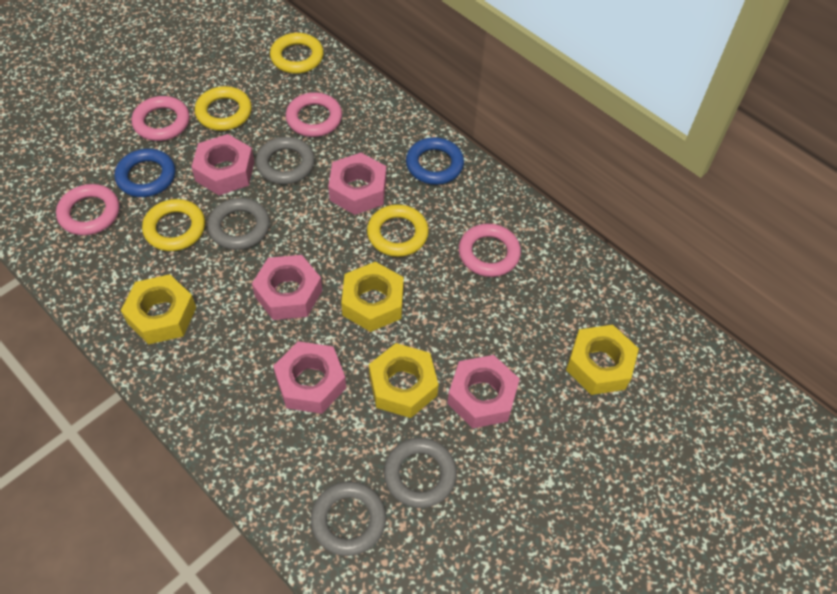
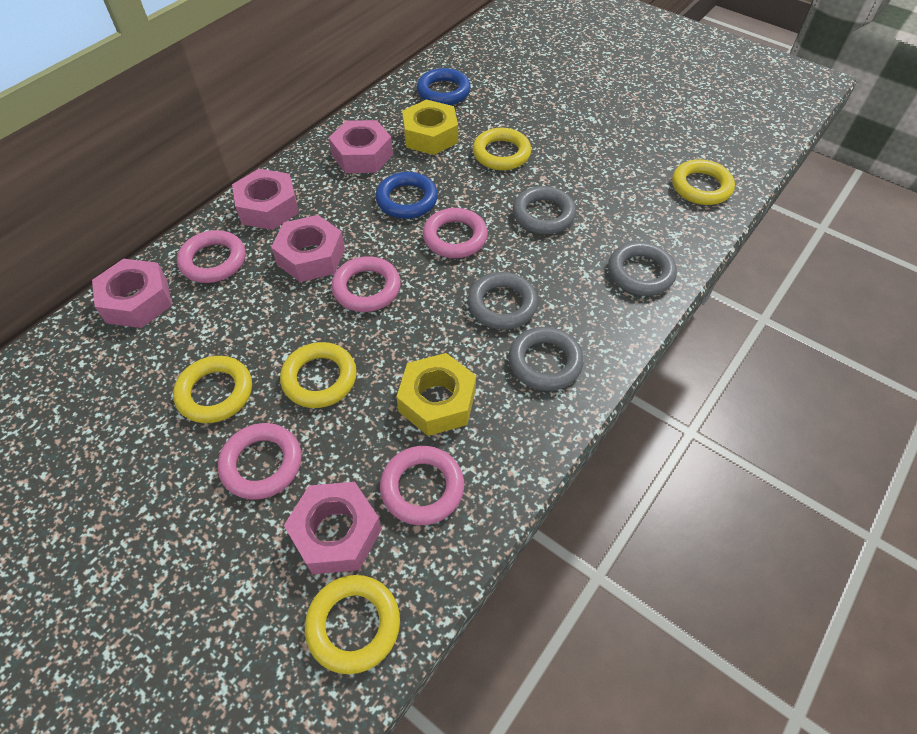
pink ring: 4 -> 5
yellow nut: 4 -> 2
yellow ring: 4 -> 5

